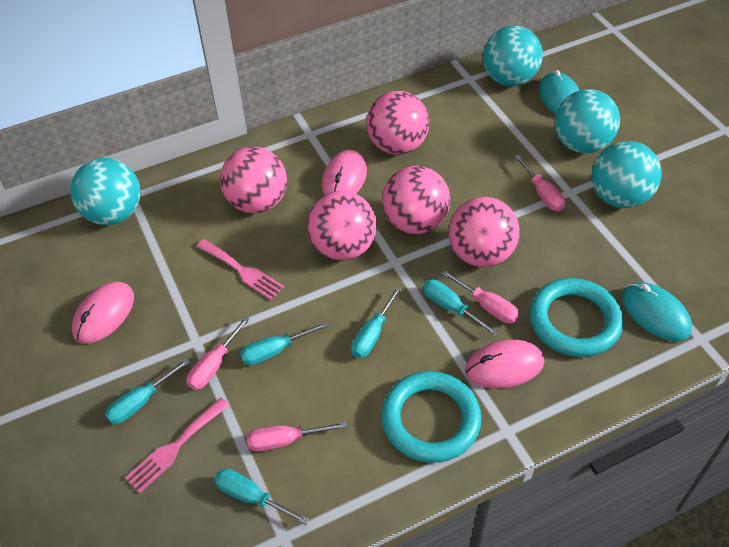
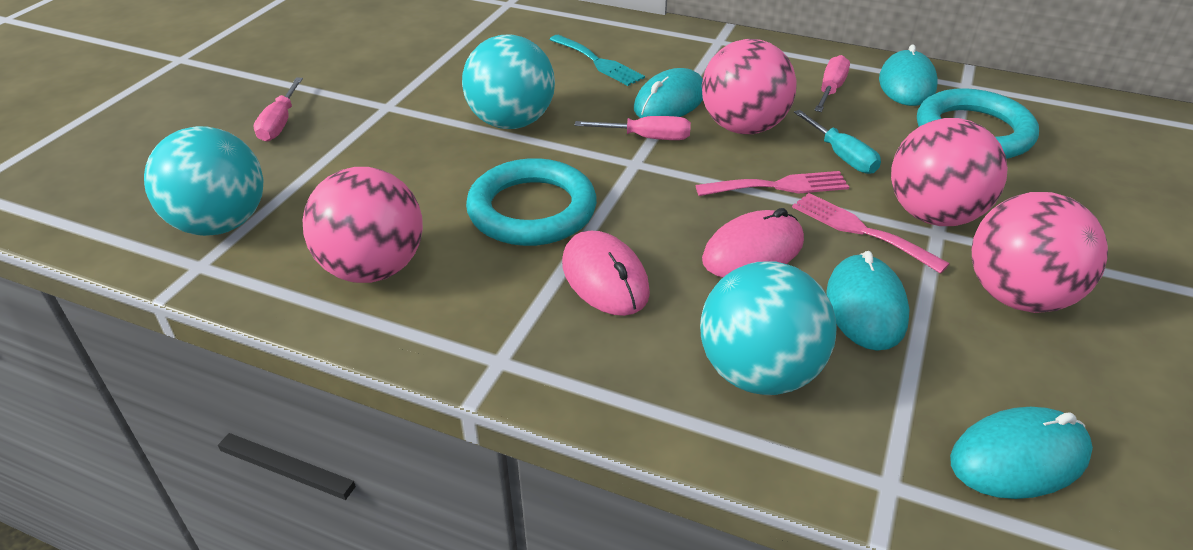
pink ball: 5 -> 4
pink mouse: 3 -> 2
pink screwdriver: 4 -> 3
turquoise ball: 4 -> 3
turquoise fork: 0 -> 1
turquoise mouse: 2 -> 4
turquoise screwdriver: 5 -> 1

